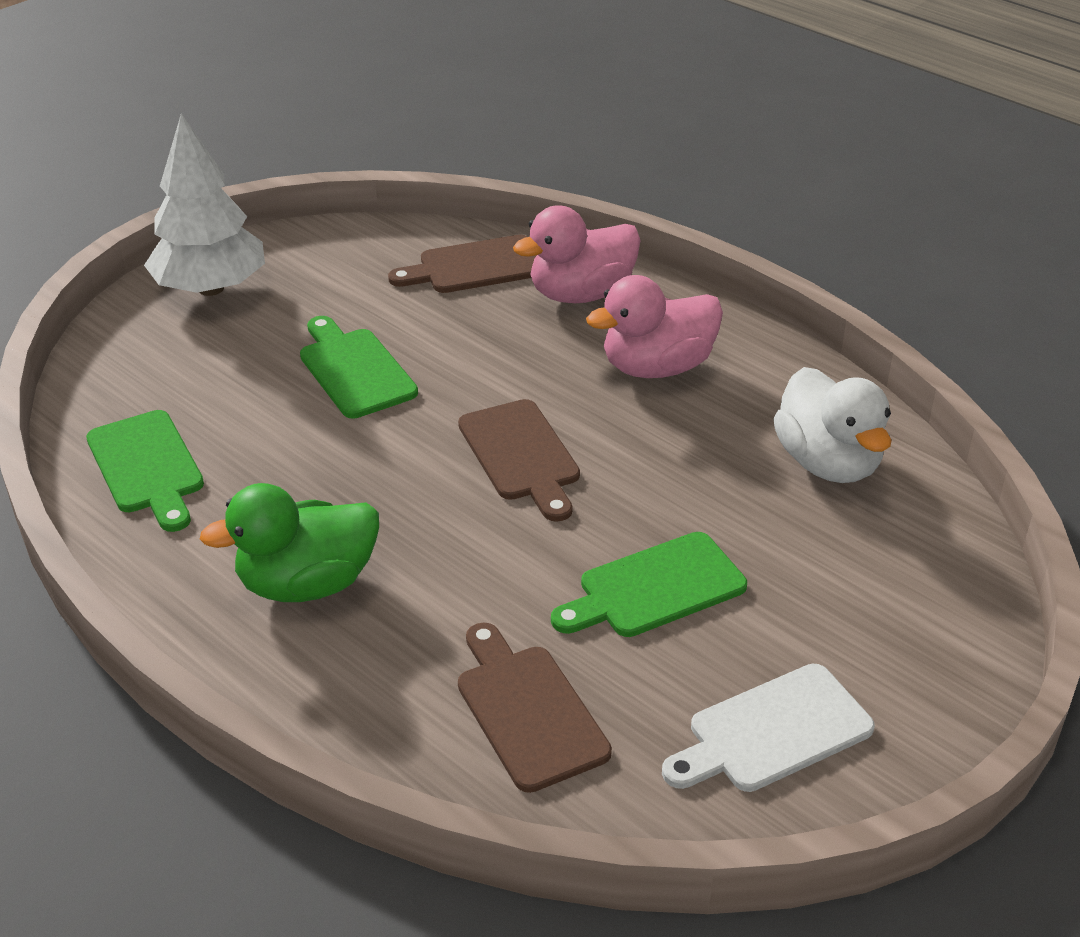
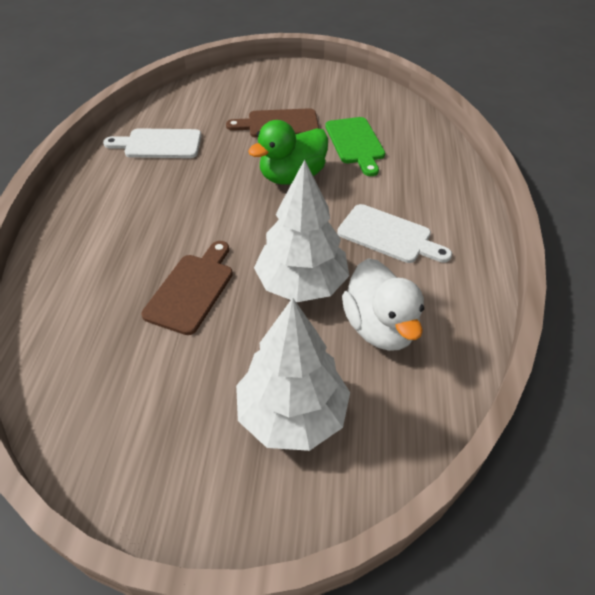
brown cutting board: 3 -> 2
green cutting board: 3 -> 1
pink duck: 2 -> 0
white cutting board: 1 -> 2
white tree: 1 -> 2

